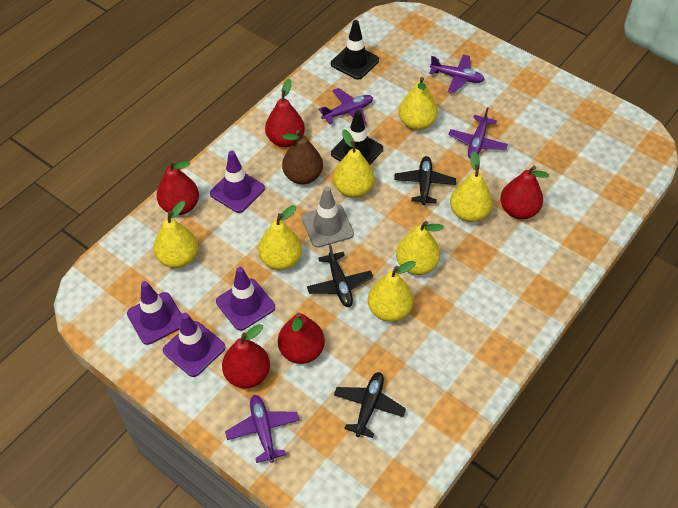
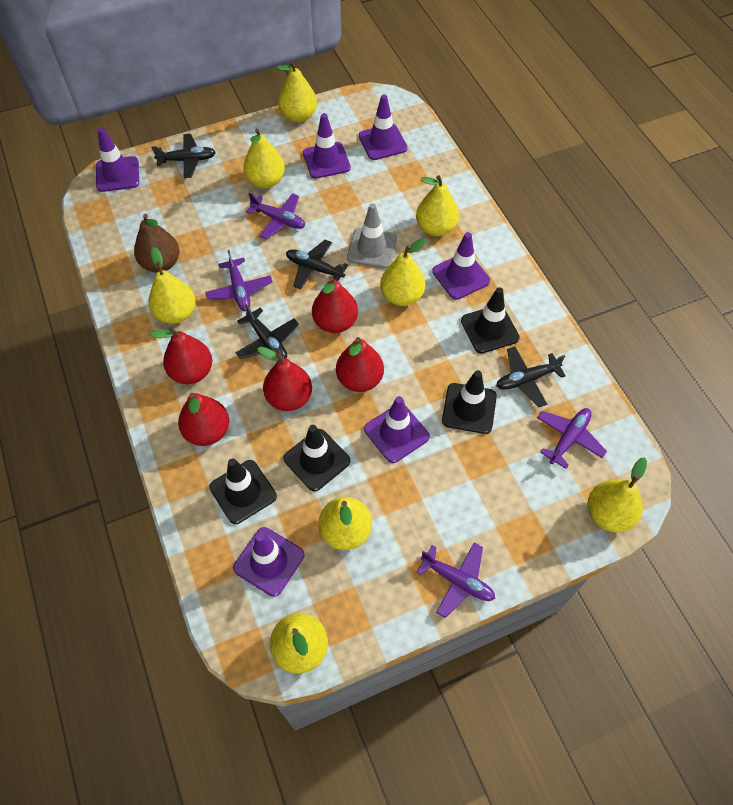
black plane: 3 -> 4
black traffic cone: 2 -> 4
purple traffic cone: 4 -> 6
yellow pear: 7 -> 8

